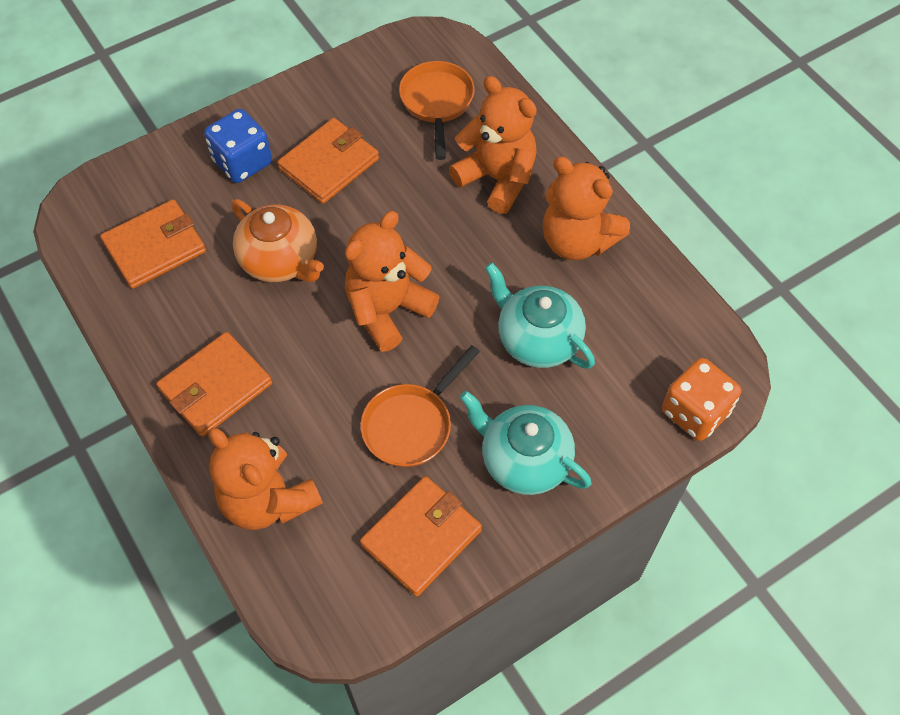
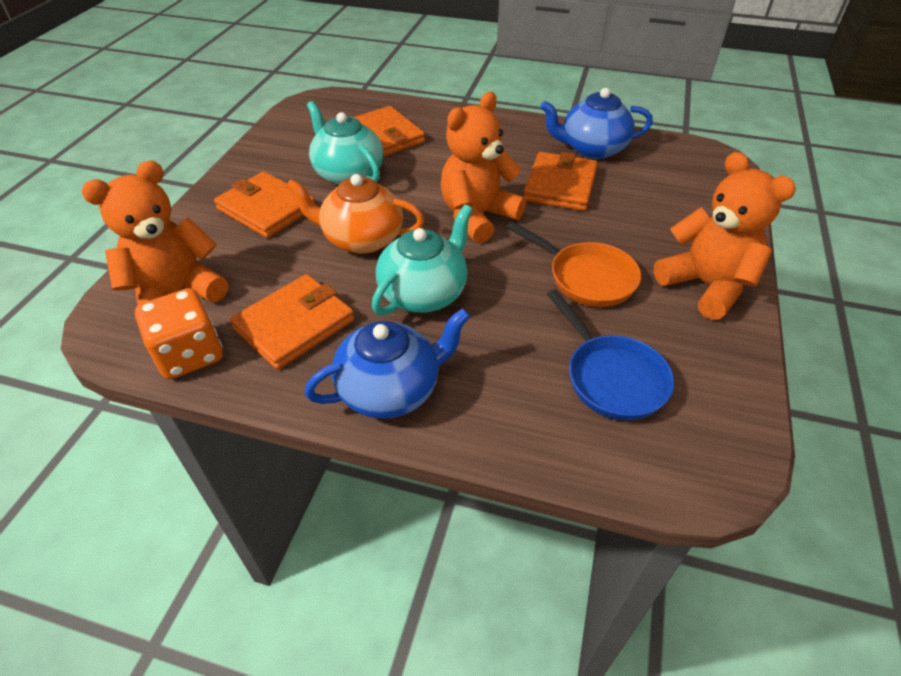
blue dice: 1 -> 0
blue pan: 0 -> 1
blue teapot: 0 -> 2
orange pan: 2 -> 1
orange teddy bear: 4 -> 3

